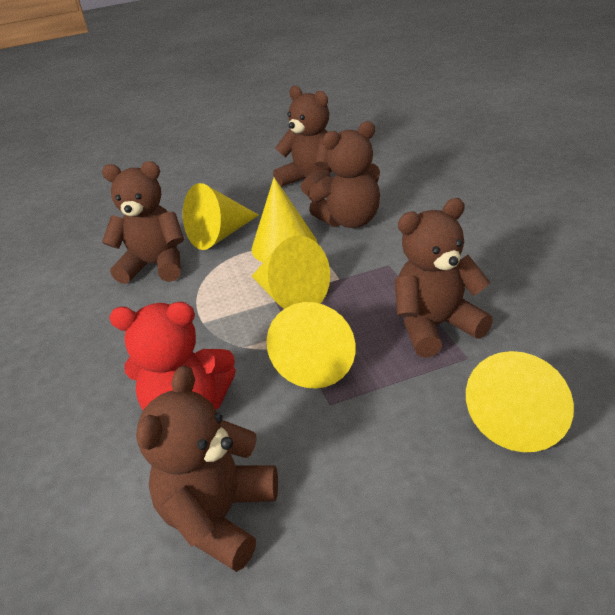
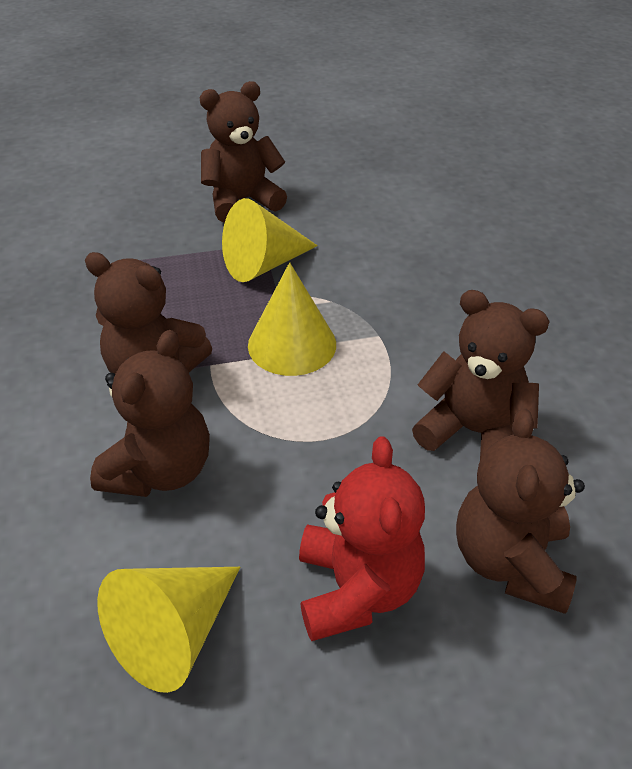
yellow cone: 5 -> 3

